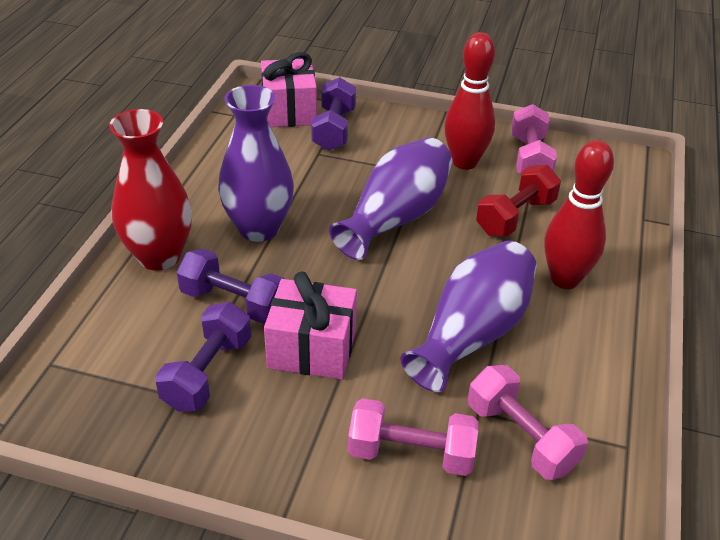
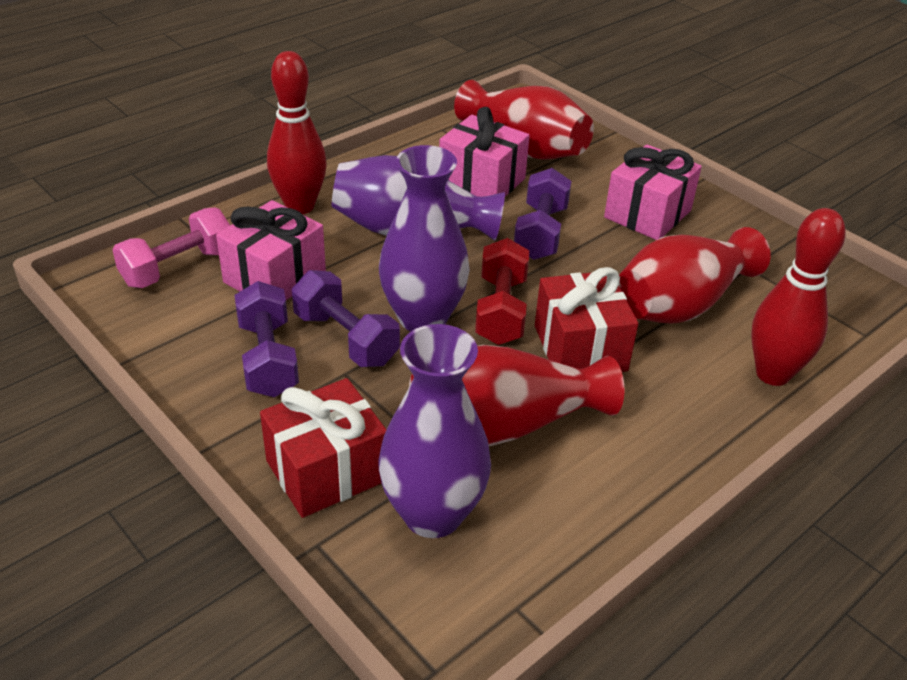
pink dumbbell: 3 -> 1
pink gift: 2 -> 3
red gift: 0 -> 2
red vase: 1 -> 3

